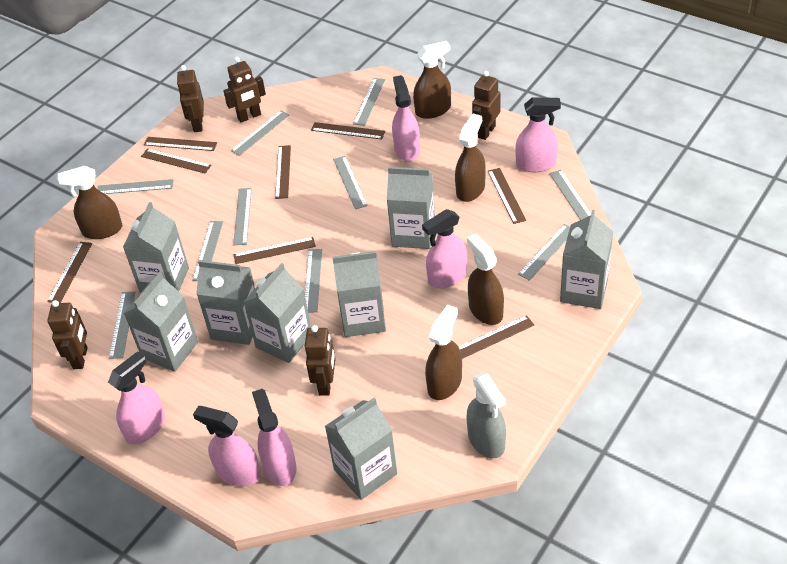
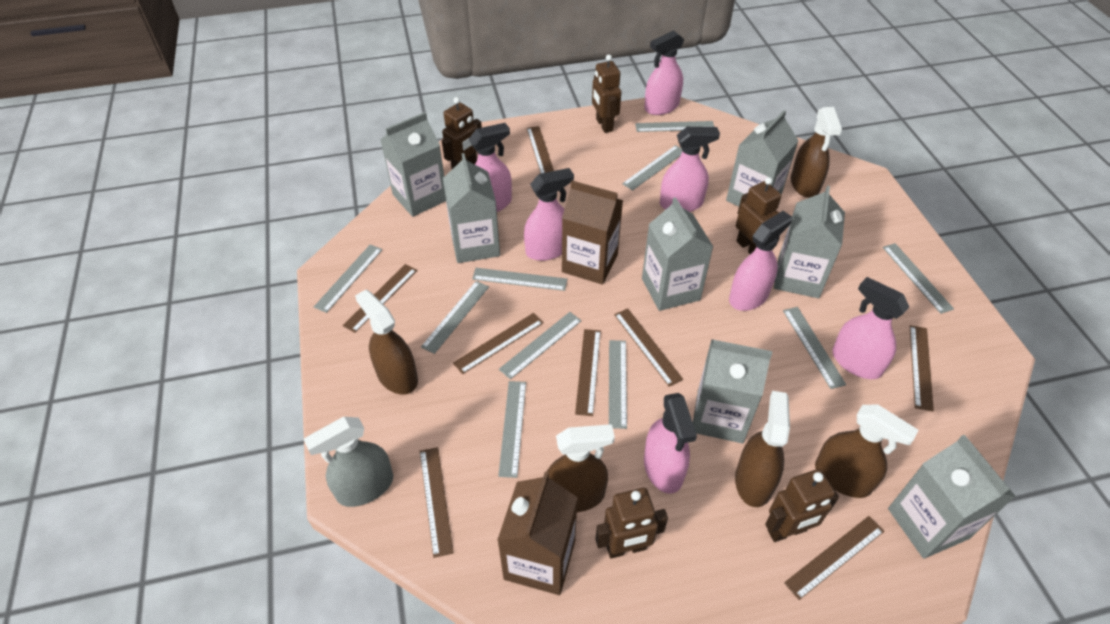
brown carton: 0 -> 2
grey carton: 8 -> 7
pink spray bottle: 6 -> 7

